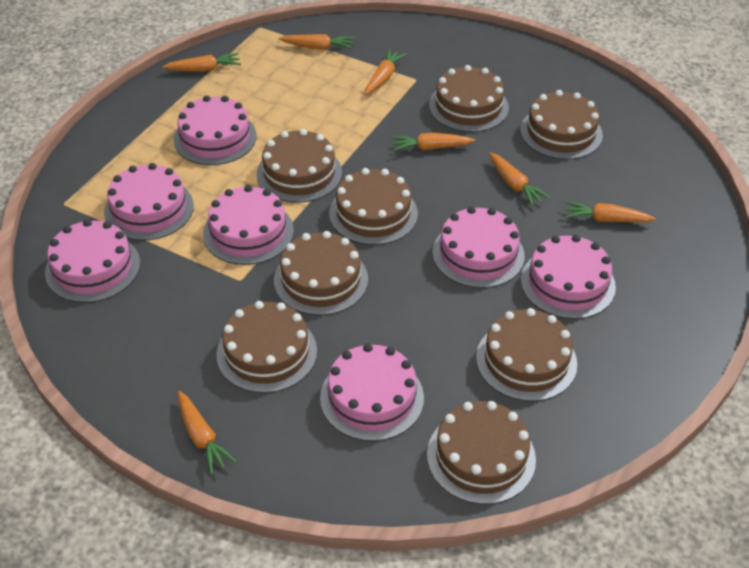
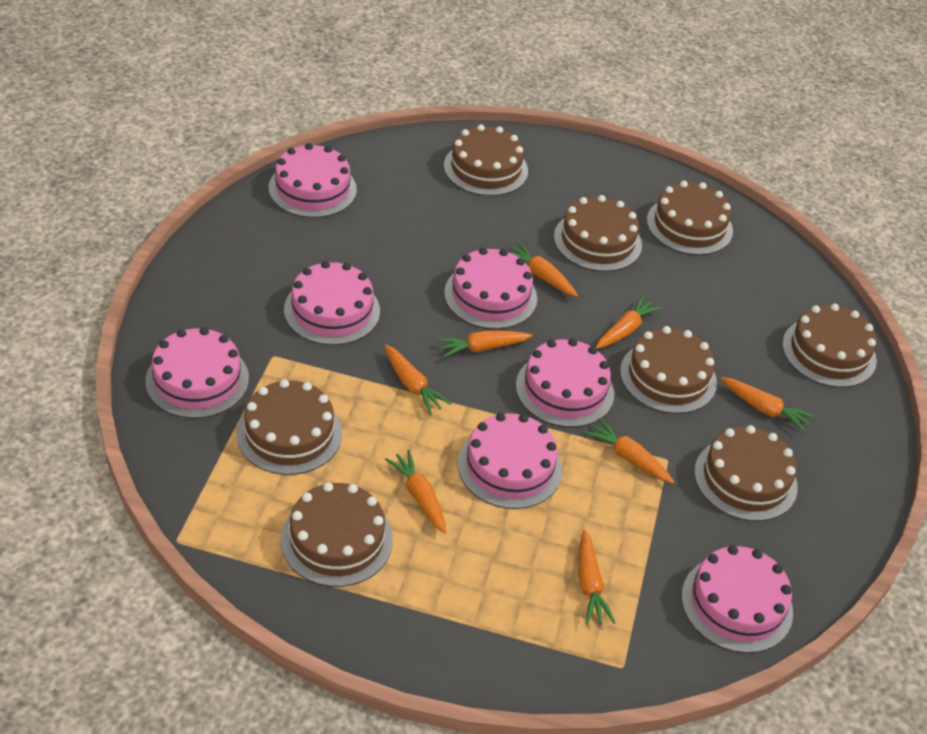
orange carrot: 7 -> 8

